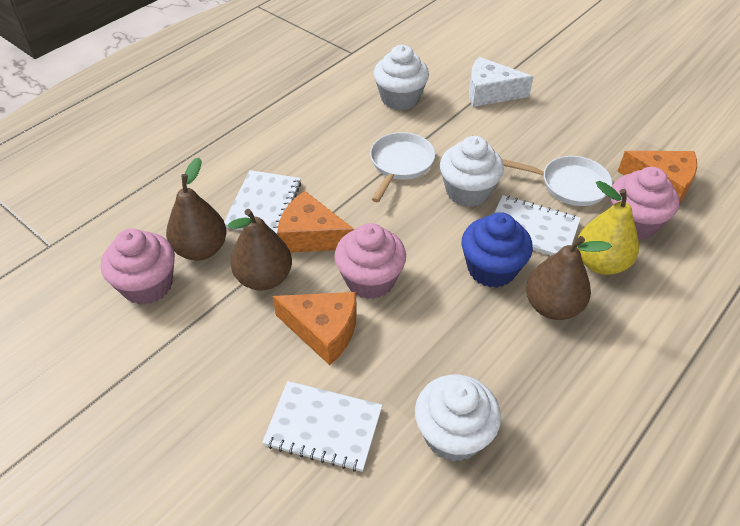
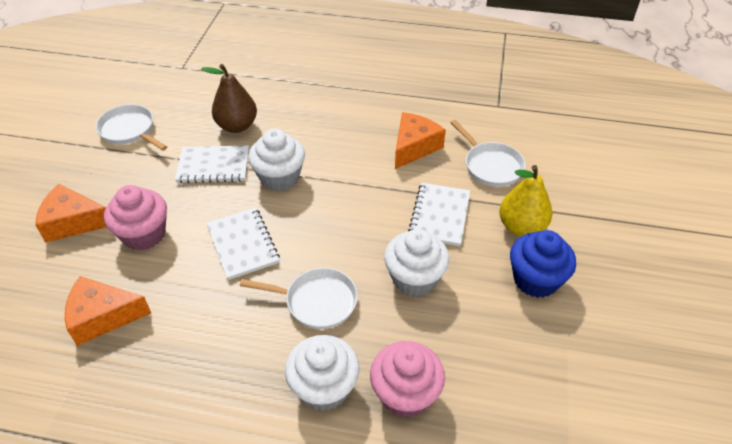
brown pear: 3 -> 1
pink cupcake: 3 -> 2
white cheese: 1 -> 0
white pan: 2 -> 3

